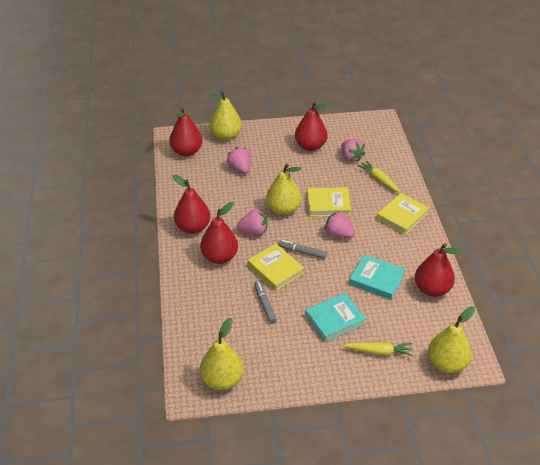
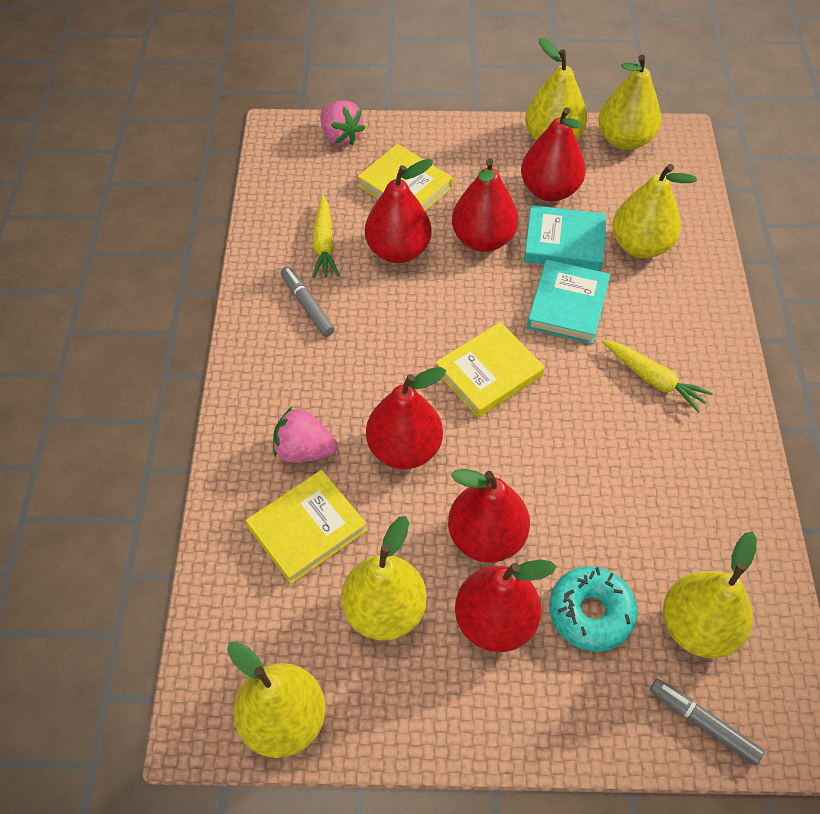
pink strawberry: 4 -> 2
red pear: 5 -> 6
turquoise donut: 0 -> 1
yellow pear: 4 -> 6

